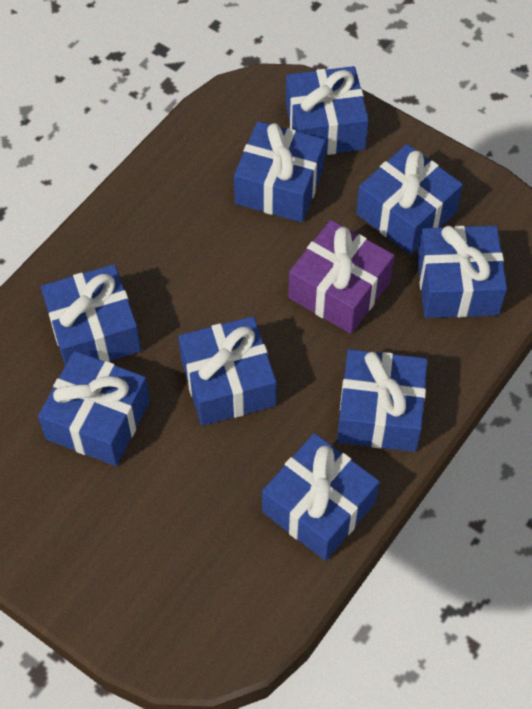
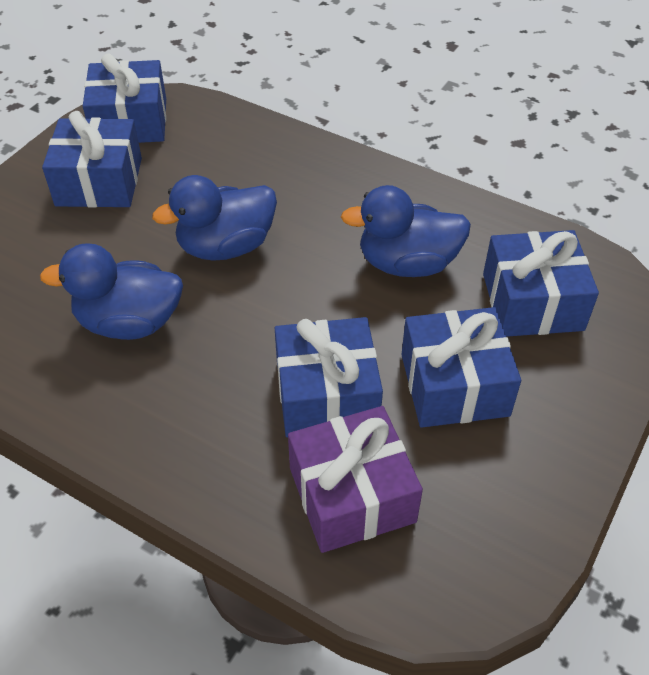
blue duck: 0 -> 3
blue gift: 9 -> 5

